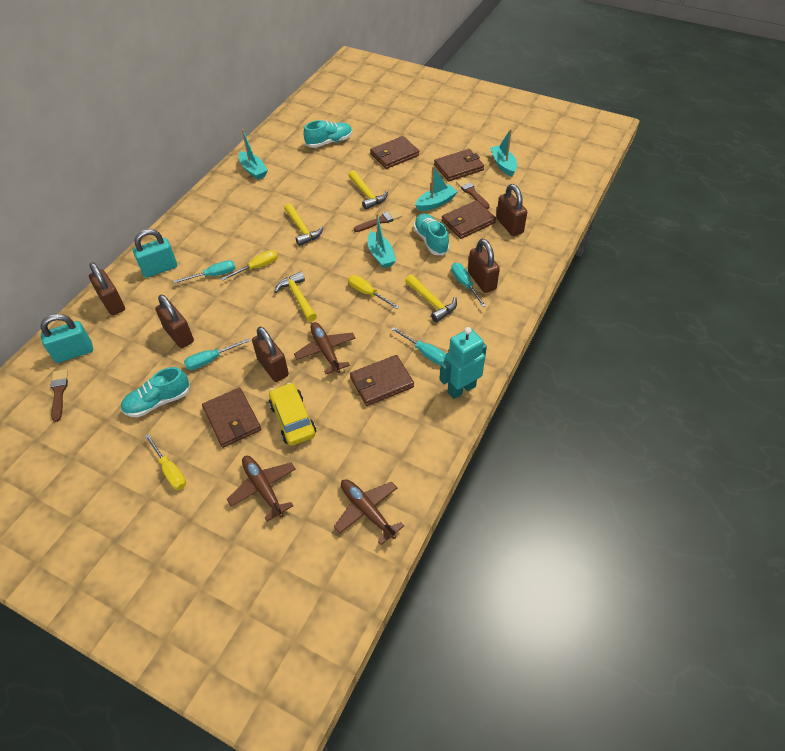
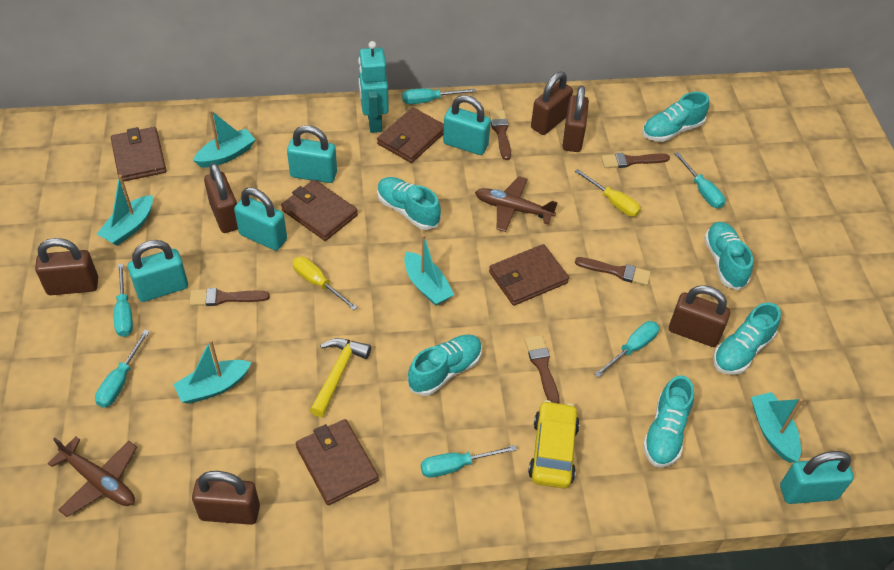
brown brush: 3 -> 5
brown padlock: 5 -> 6
brown plane: 3 -> 2
turquoise boat: 4 -> 5
turquoise padlock: 2 -> 5
turquoise screwdriver: 4 -> 6
turquoise shoe: 3 -> 6
yellow hammer: 4 -> 1
yellow screwdriver: 3 -> 2

